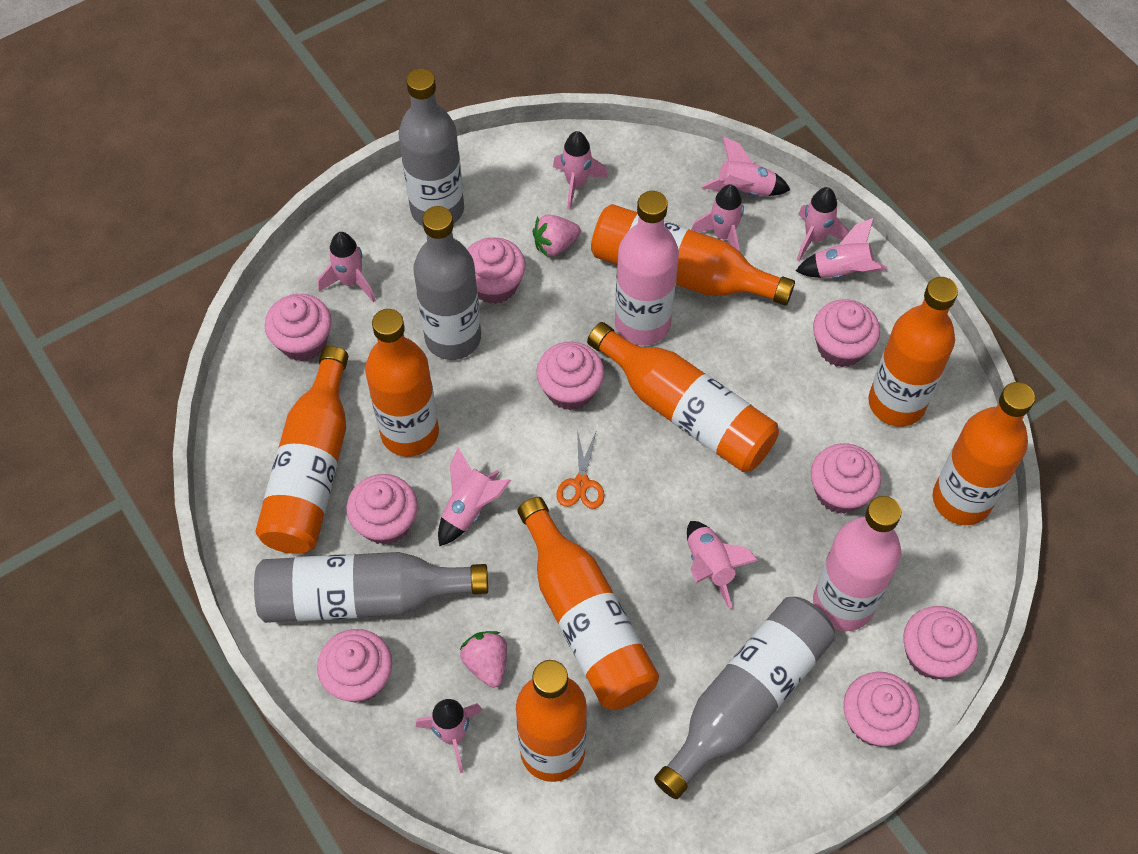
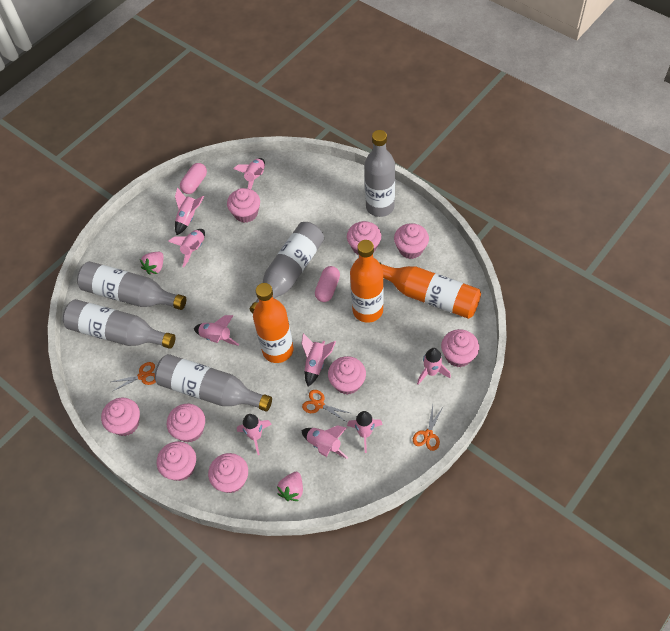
grey bottle: 4 -> 5
orange bottle: 8 -> 3
orange scissors: 1 -> 3
pink bottle: 2 -> 0
pink capsule: 0 -> 2

